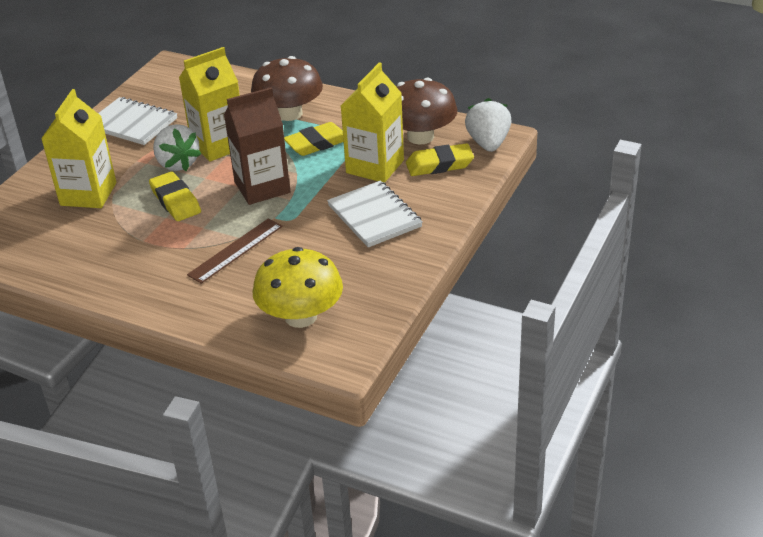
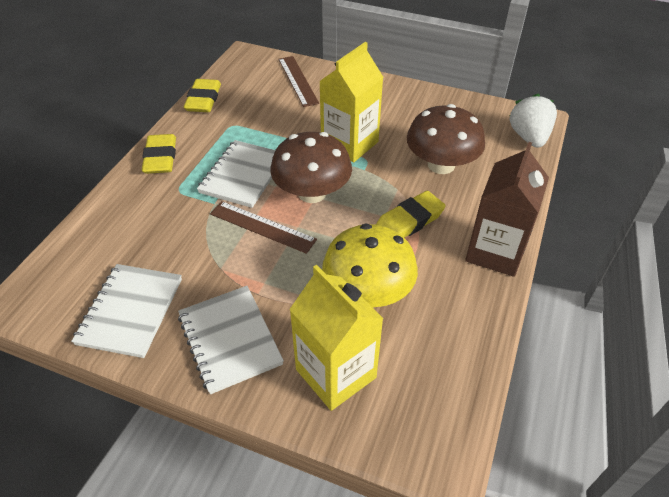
brown ruler: 1 -> 2
white notebook: 2 -> 3
white strawberry: 2 -> 1
yellow carton: 3 -> 2

